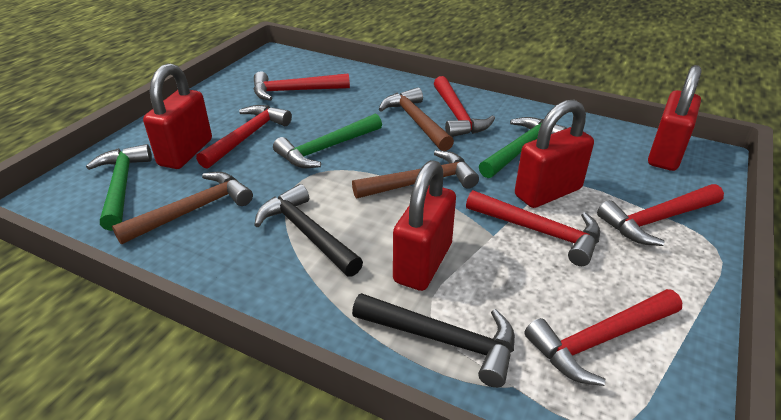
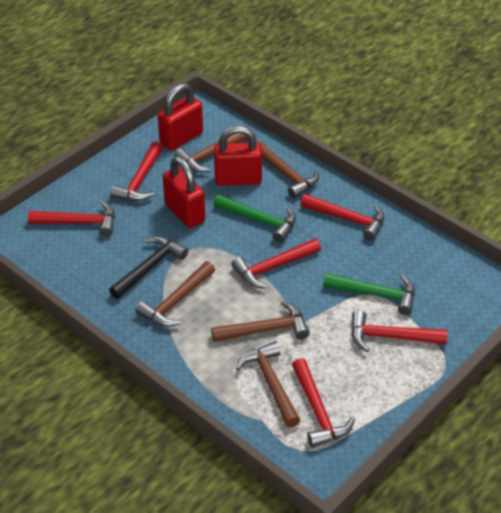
black hammer: 2 -> 1
brown hammer: 3 -> 5
green hammer: 3 -> 2
red padlock: 4 -> 3

